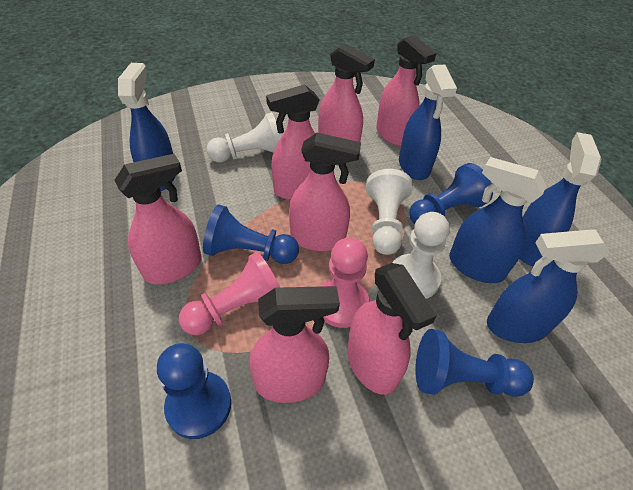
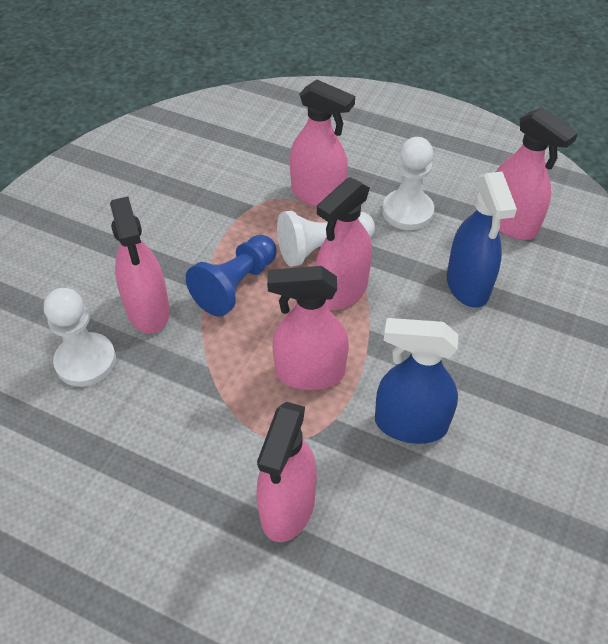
blue pawn: 4 -> 1
blue spray bottle: 5 -> 2
pink pawn: 2 -> 0
pink spray bottle: 7 -> 6

